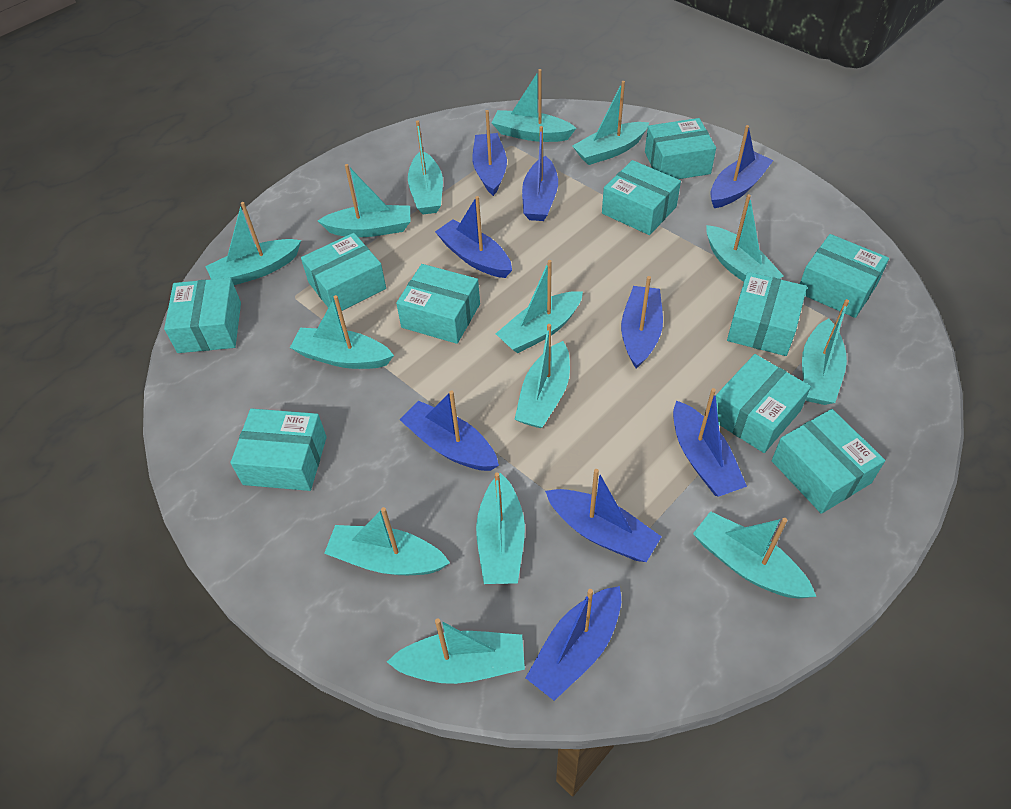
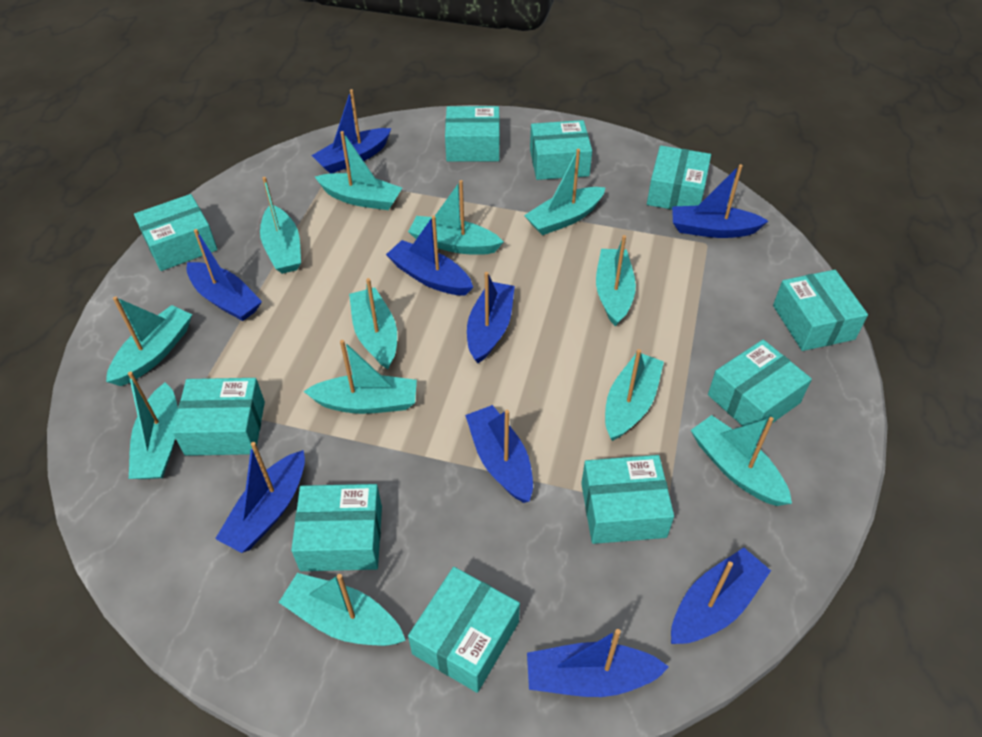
turquoise boat: 14 -> 12

